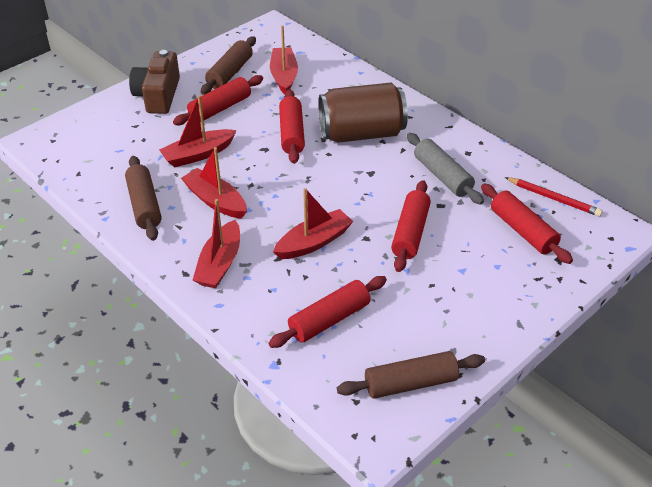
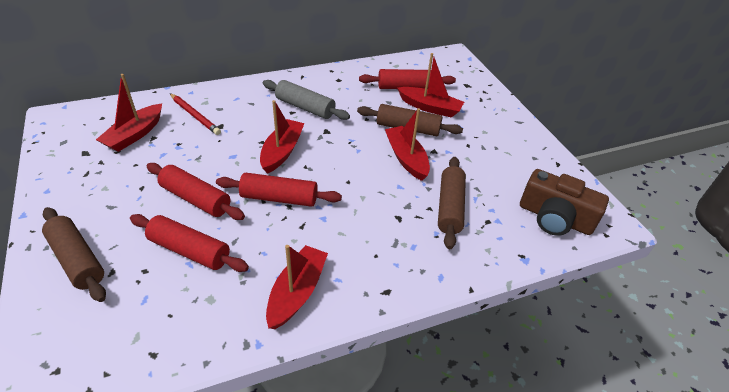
brown can: 1 -> 0
red rolling pin: 5 -> 4

